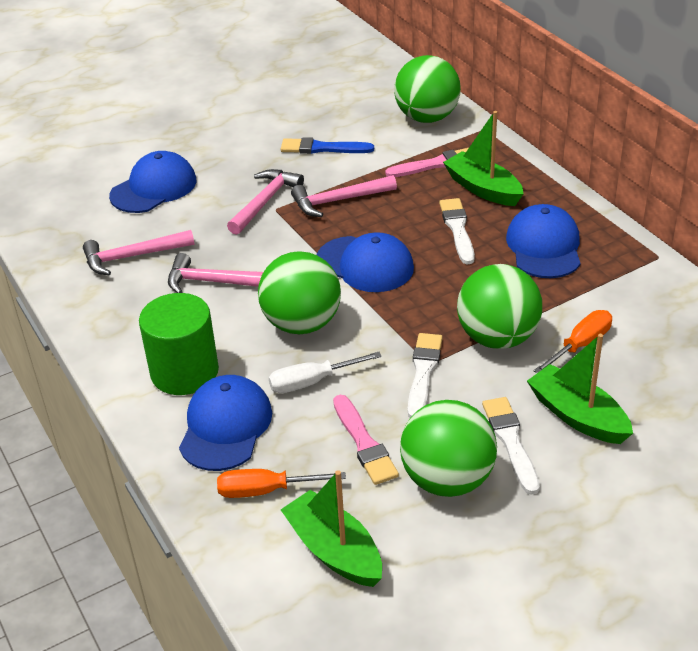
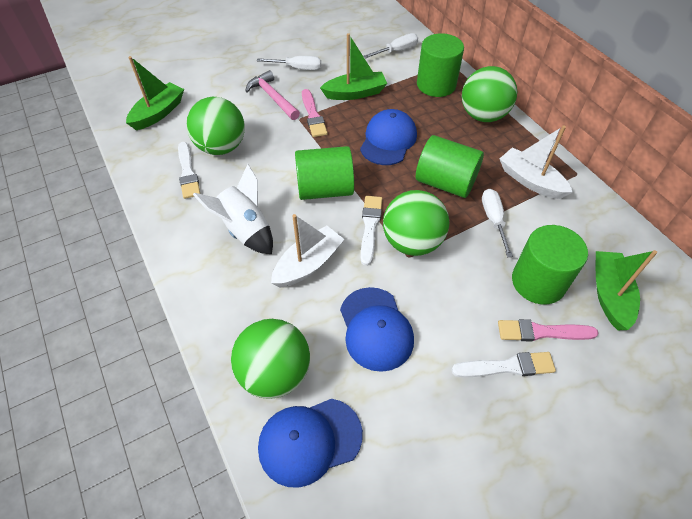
blue brush: 1 -> 0
blue cap: 4 -> 3
green cylinder: 1 -> 4
orange screwdriver: 2 -> 0
pink hammer: 4 -> 1
white boat: 0 -> 2
white rocket: 0 -> 1
white screwdriver: 1 -> 3

